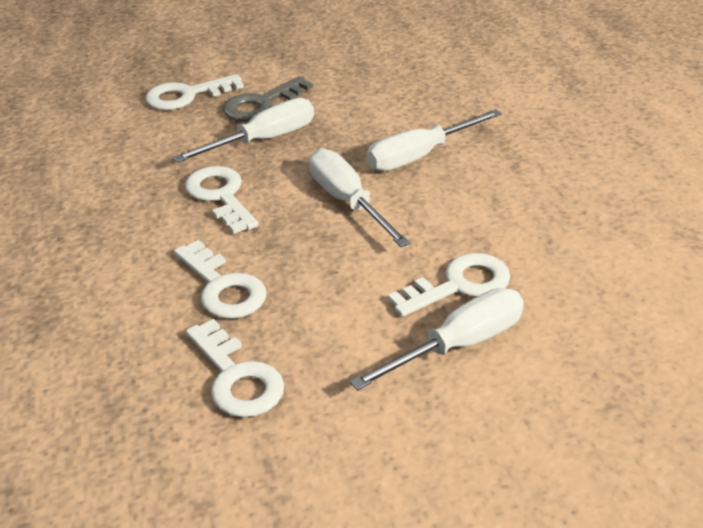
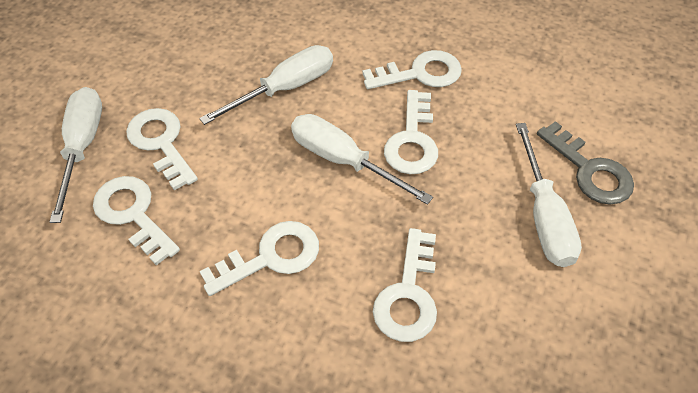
white key: 5 -> 6

